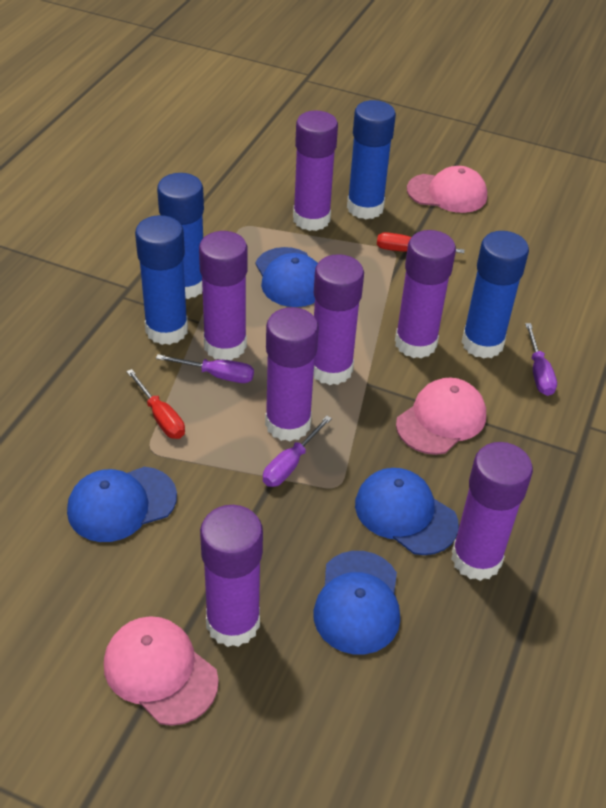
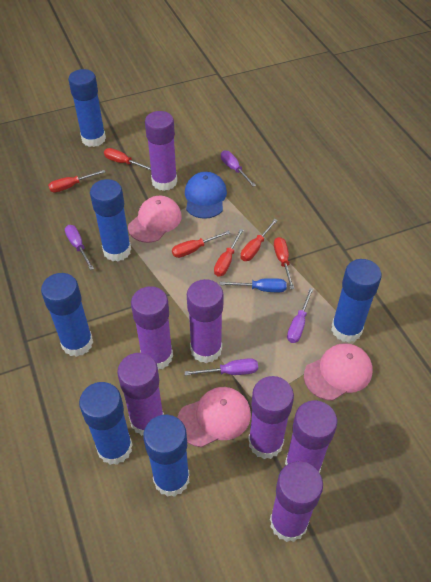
blue cap: 4 -> 1
blue glue stick: 4 -> 6
blue screwdriver: 0 -> 1
purple screwdriver: 3 -> 4
red screwdriver: 2 -> 6

